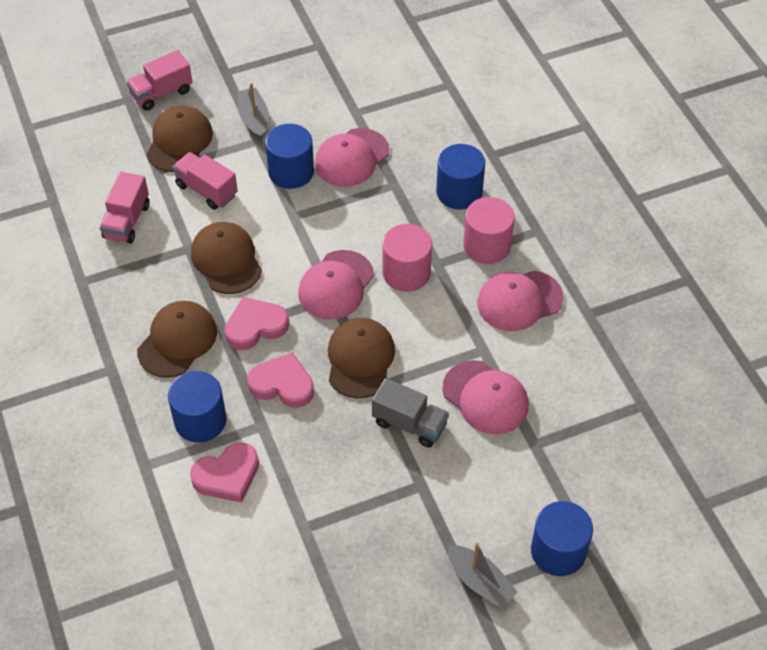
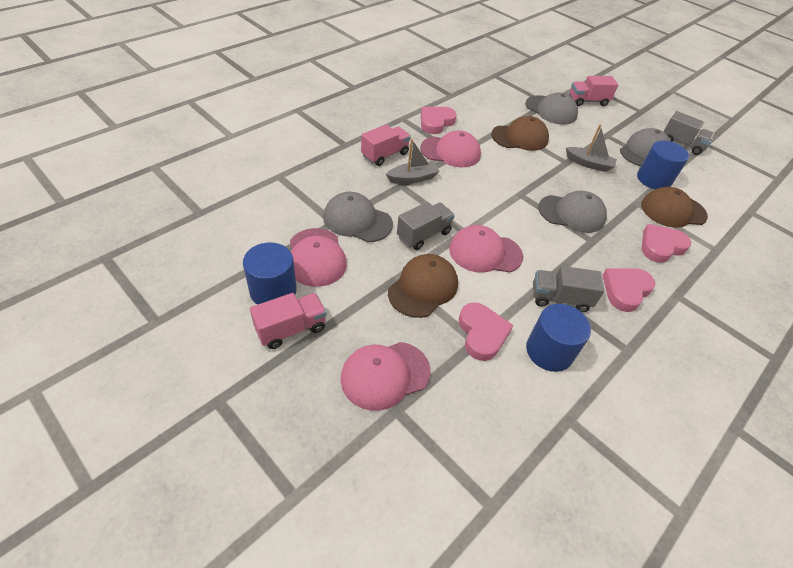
blue cylinder: 4 -> 3
brown cap: 4 -> 3
grey cap: 0 -> 4
grey truck: 1 -> 3
pink cylinder: 2 -> 0
pink heart: 3 -> 4

